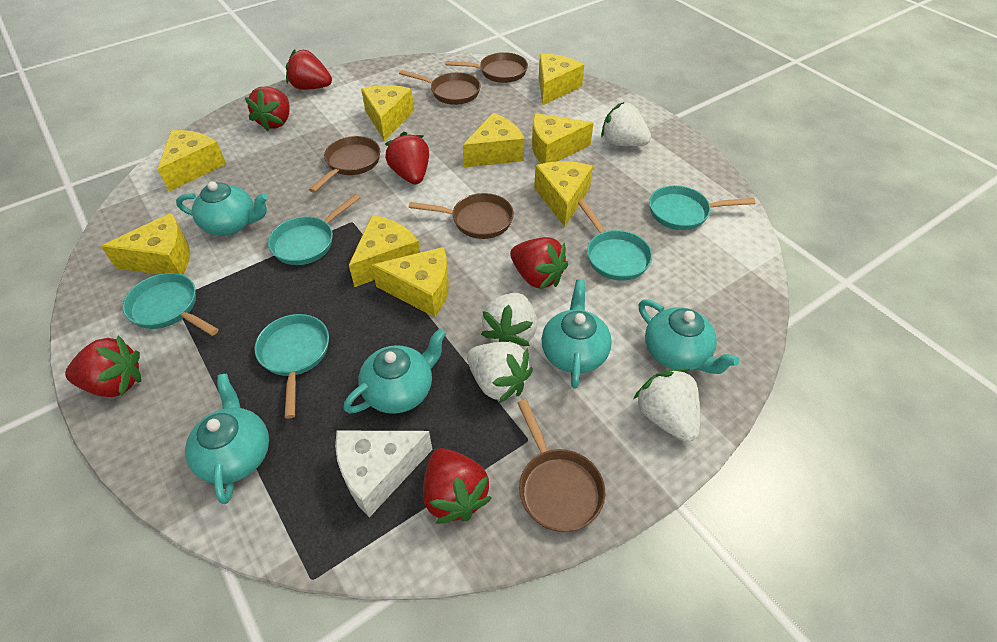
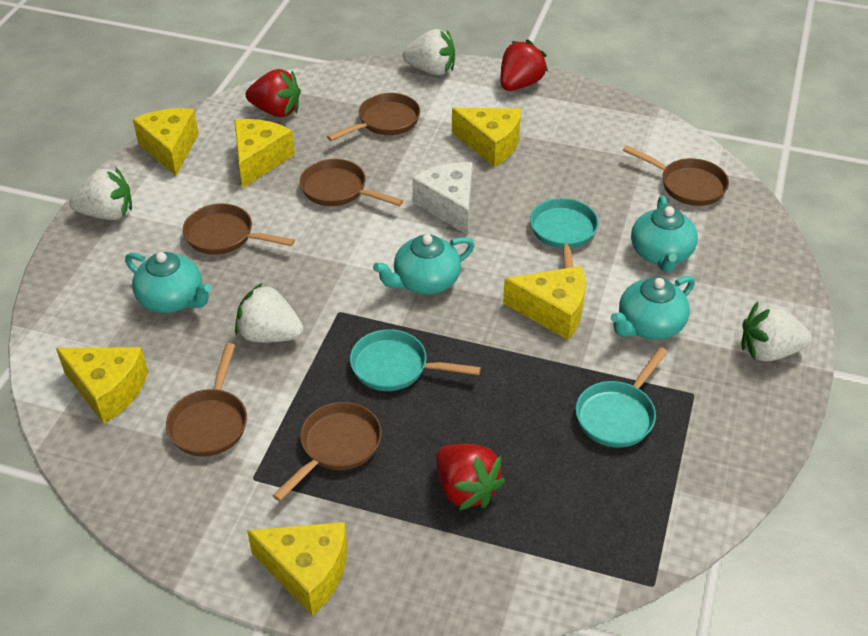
brown pan: 5 -> 6
red strawberry: 6 -> 3
turquoise pan: 5 -> 3
turquoise teapot: 5 -> 4
yellow cheese: 9 -> 6

